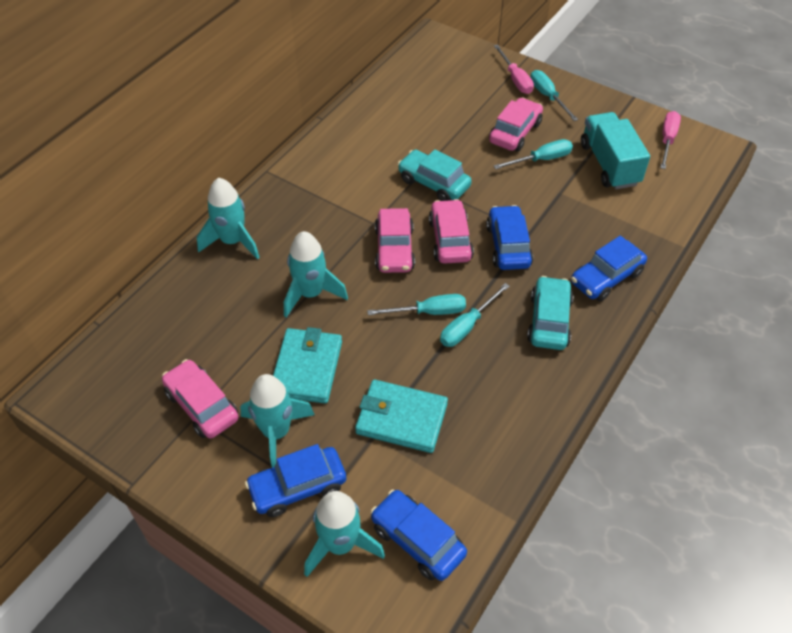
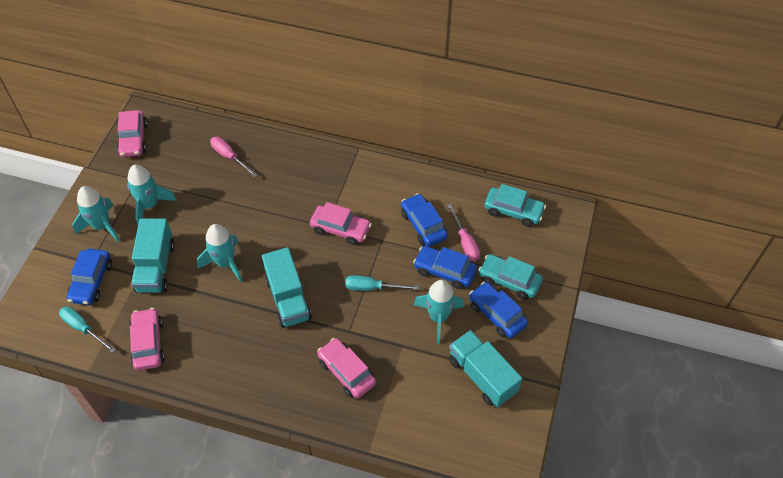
turquoise screwdriver: 4 -> 2
turquoise truck: 1 -> 3
turquoise wallet: 2 -> 0

